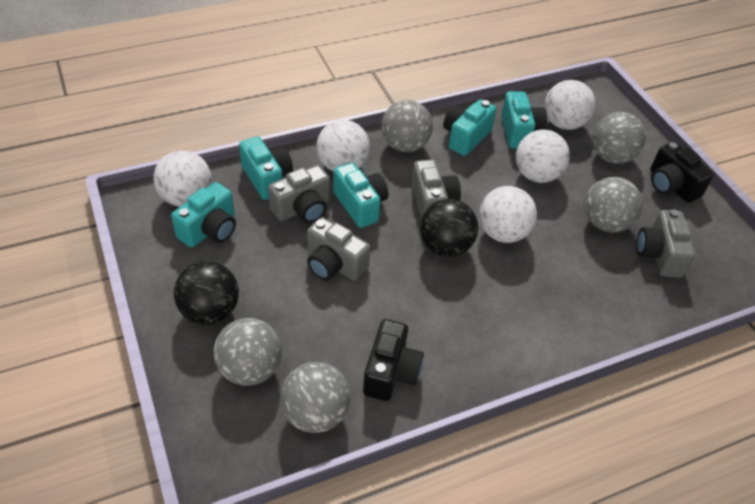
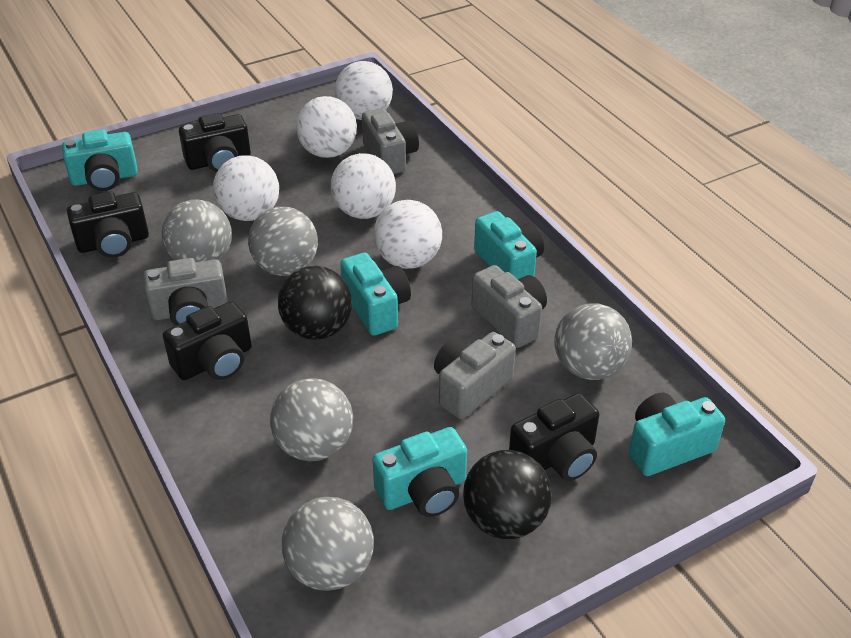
black camera: 2 -> 4

